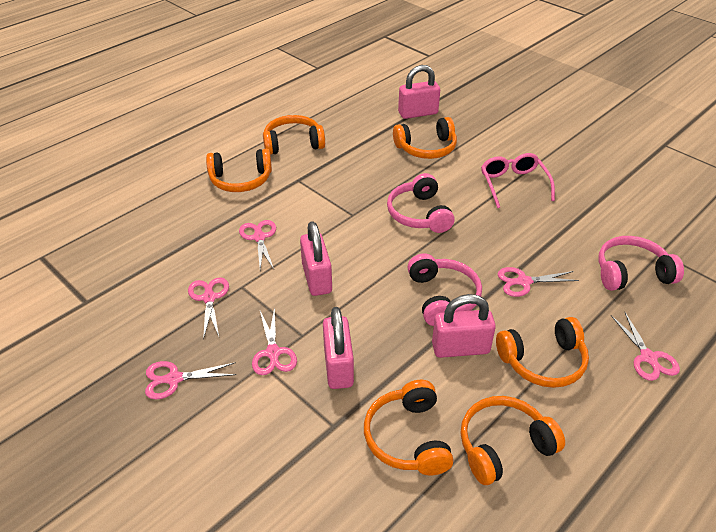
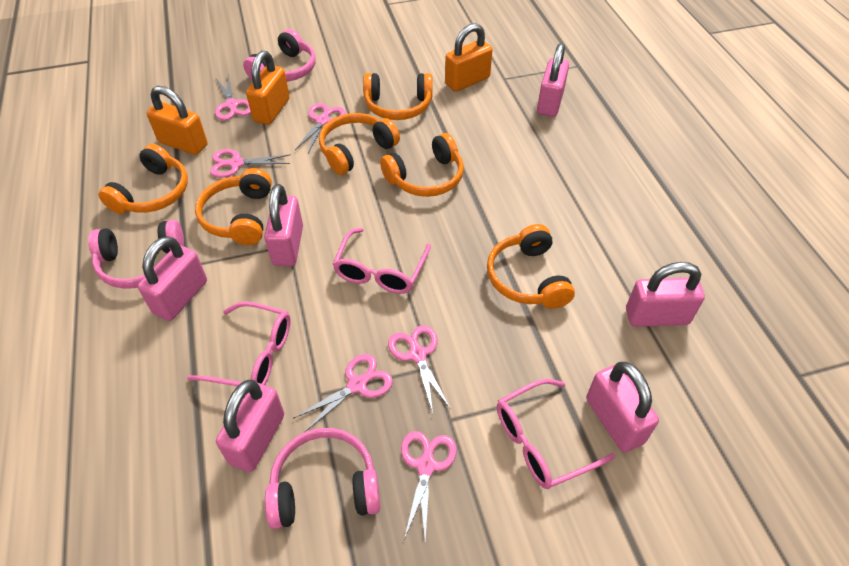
orange padlock: 0 -> 3
pink glasses: 1 -> 3
pink padlock: 4 -> 6

